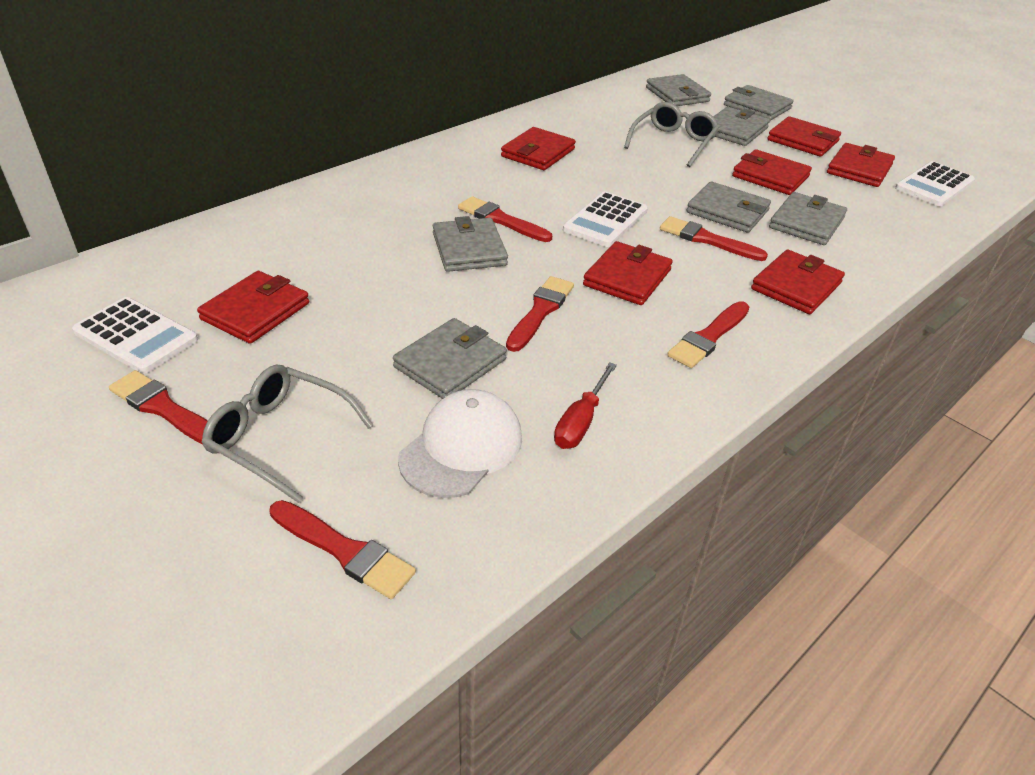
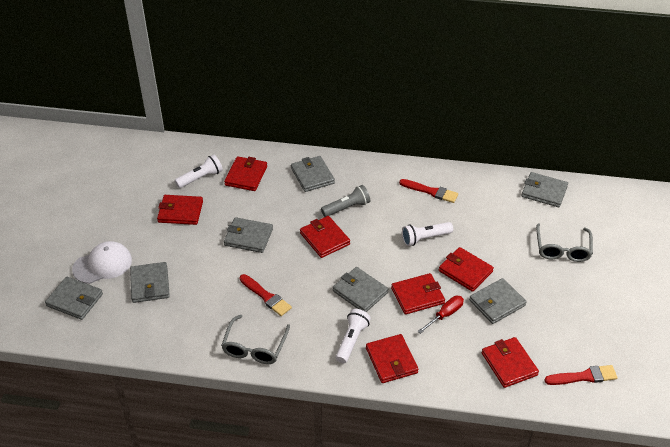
grey flashlight: 0 -> 1
red brush: 6 -> 3
white calculator: 3 -> 0
white flashlight: 0 -> 3

